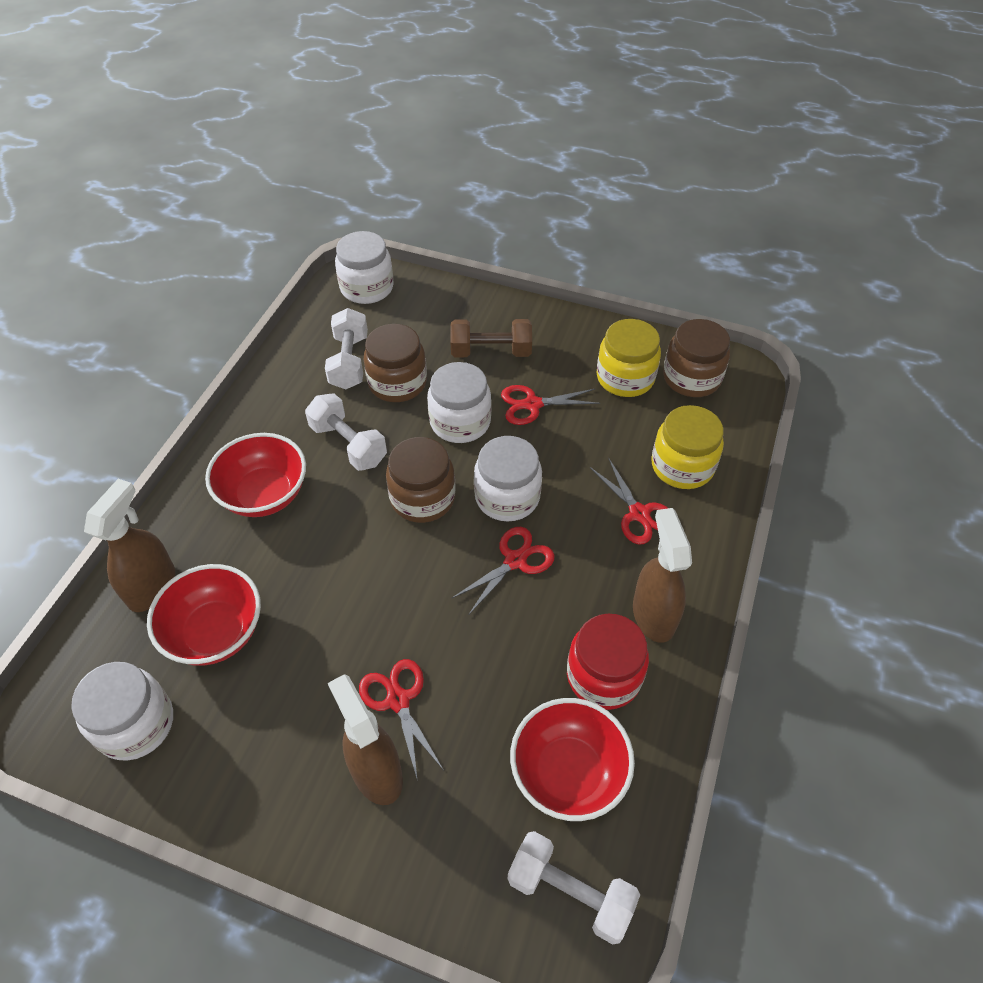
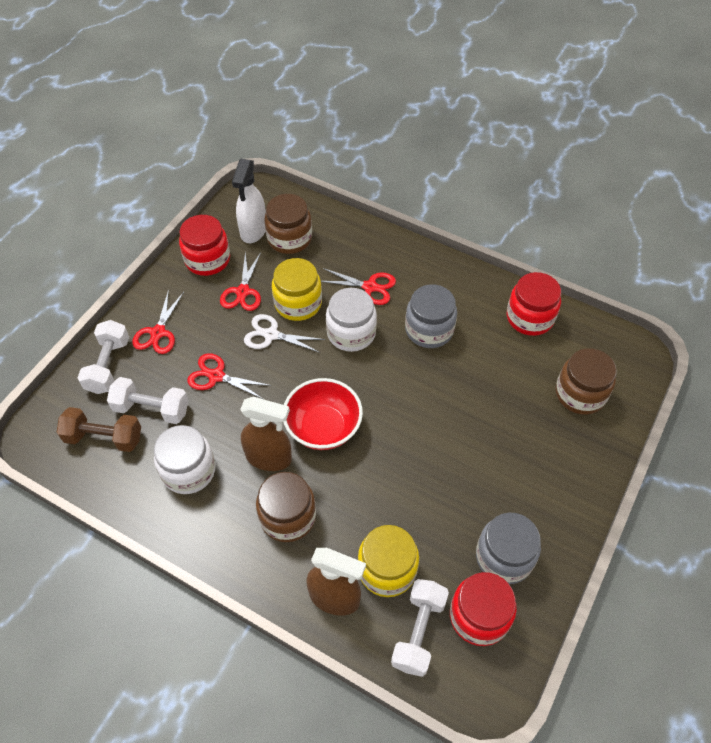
brown spray bottle: 3 -> 2
grey jar: 0 -> 2
red bowl: 3 -> 1
red jar: 1 -> 3
white jar: 4 -> 2
white scissors: 0 -> 1
white spray bottle: 0 -> 1

